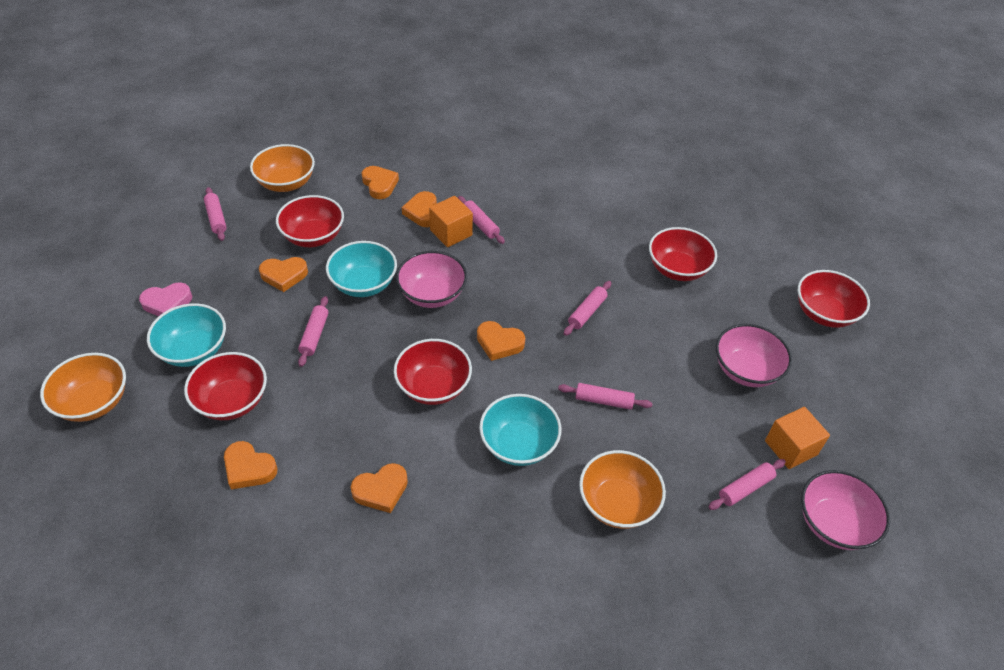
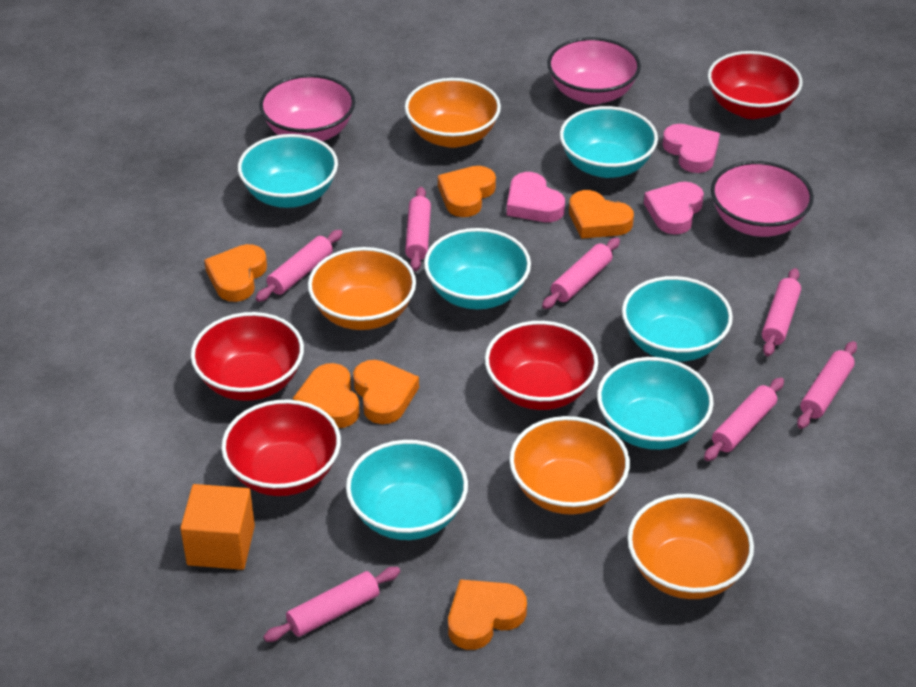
orange bowl: 3 -> 4
orange cube: 2 -> 1
pink heart: 1 -> 3
pink rolling pin: 6 -> 7
red bowl: 5 -> 4
turquoise bowl: 3 -> 6

